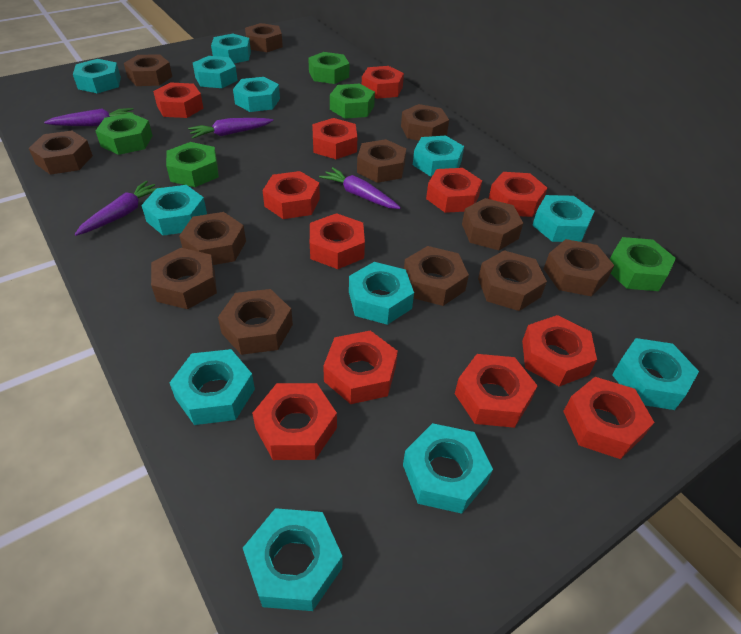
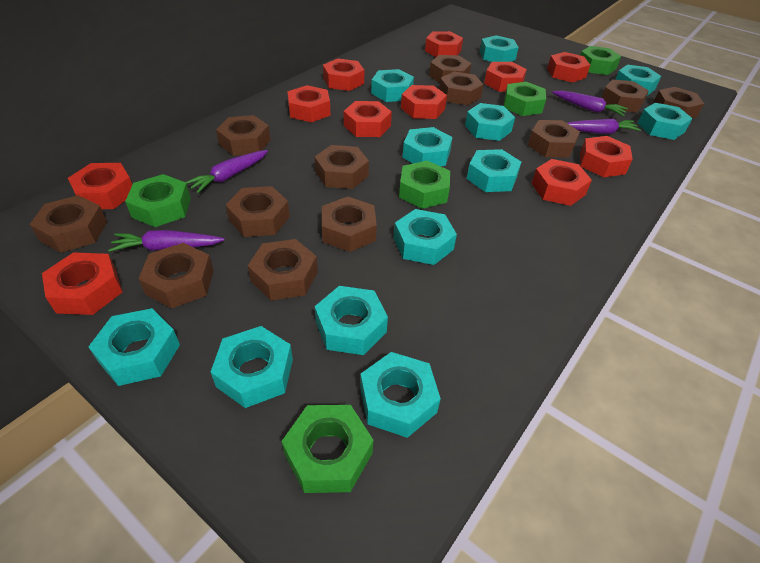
red nut: 12 -> 11

